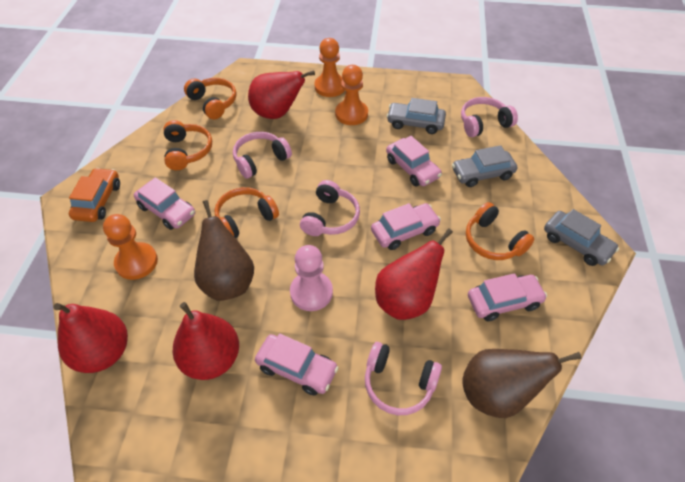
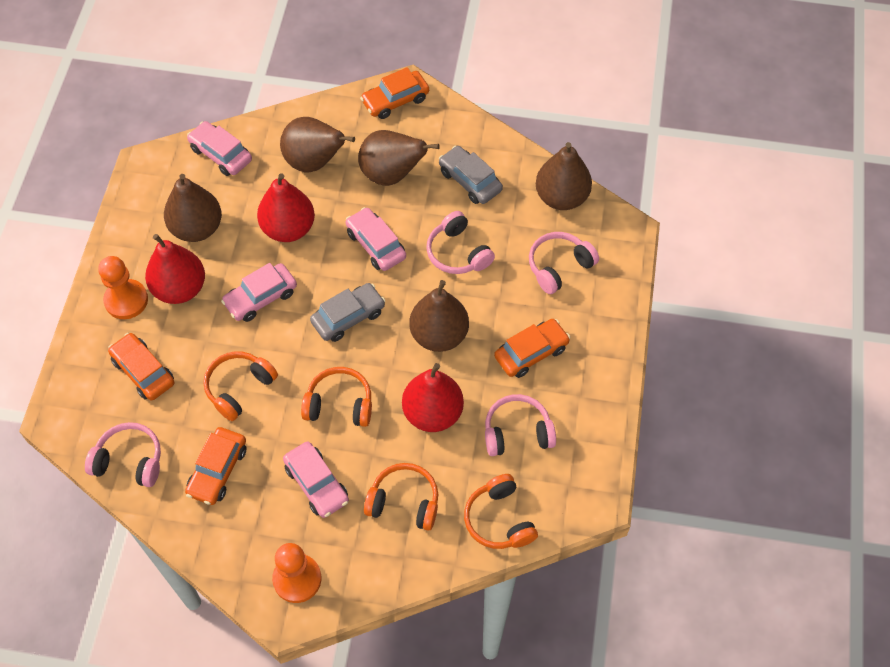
brown pear: 2 -> 5
grey car: 3 -> 2
orange car: 1 -> 4
orange pawn: 3 -> 2
pink car: 5 -> 4
pink pawn: 1 -> 0
red pear: 4 -> 3

